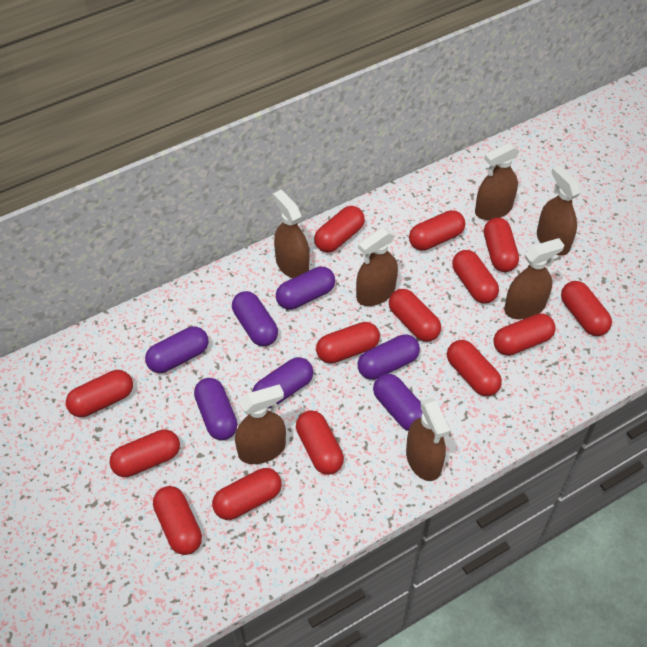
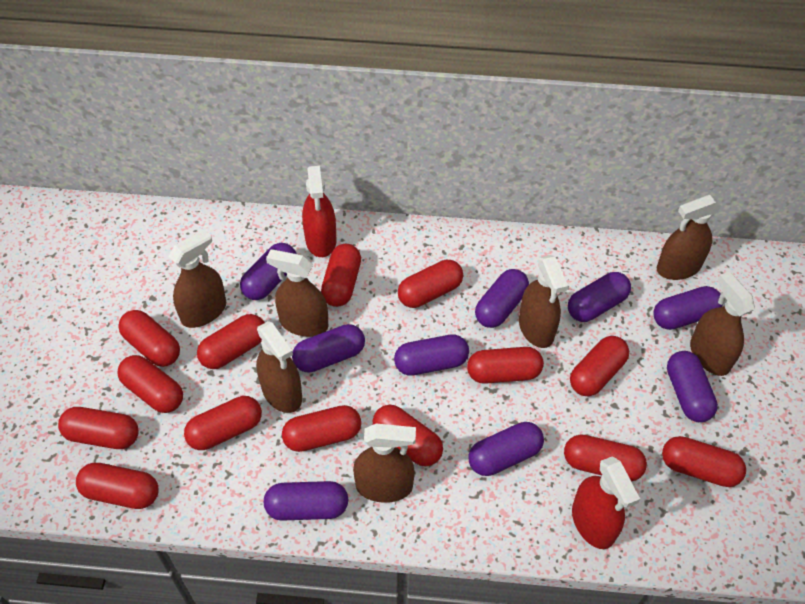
purple capsule: 7 -> 9
red spray bottle: 0 -> 2

